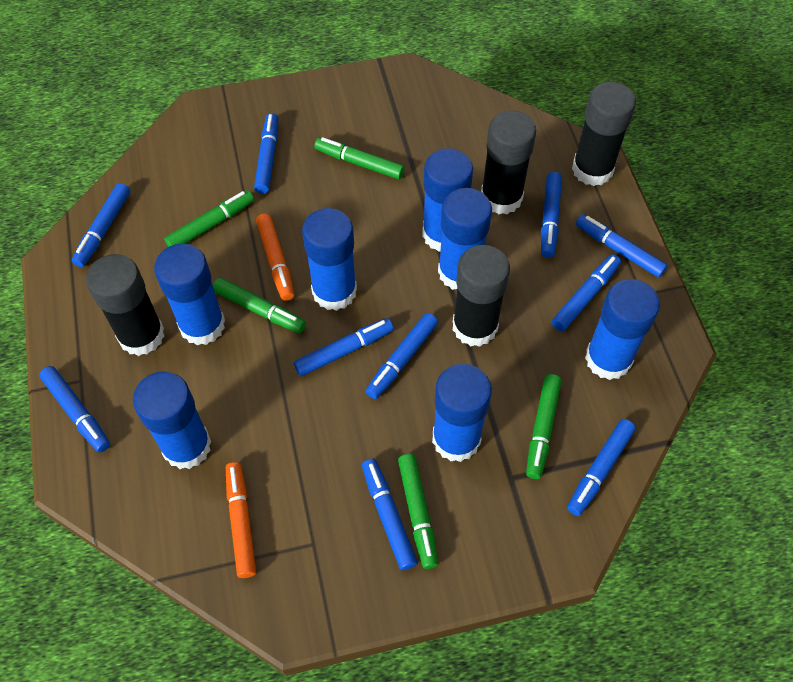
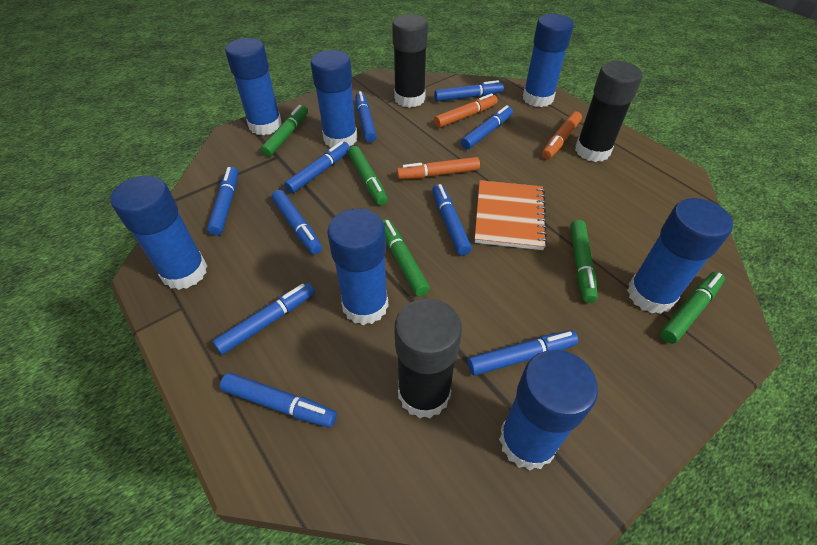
black glue stick: 4 -> 3
orange marker: 2 -> 3
orange notebook: 0 -> 1

